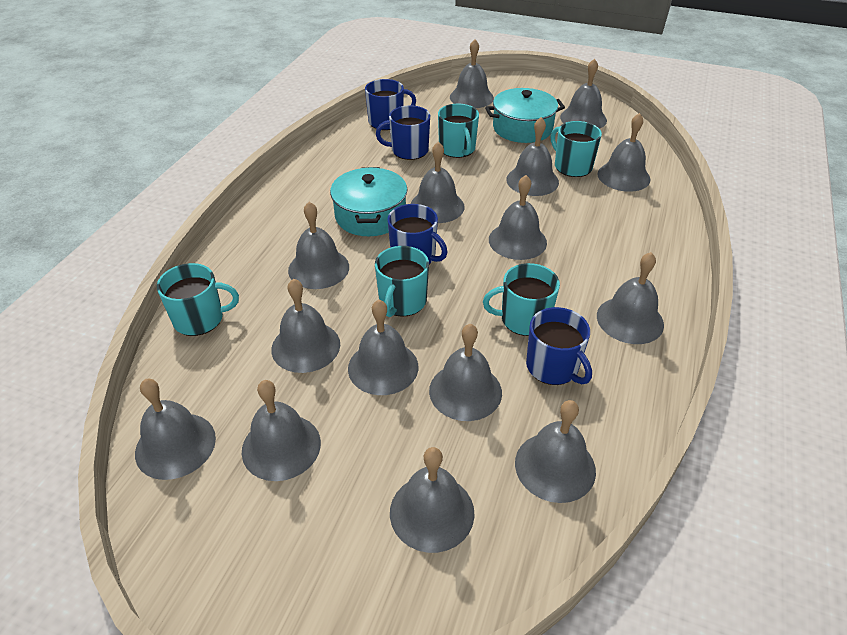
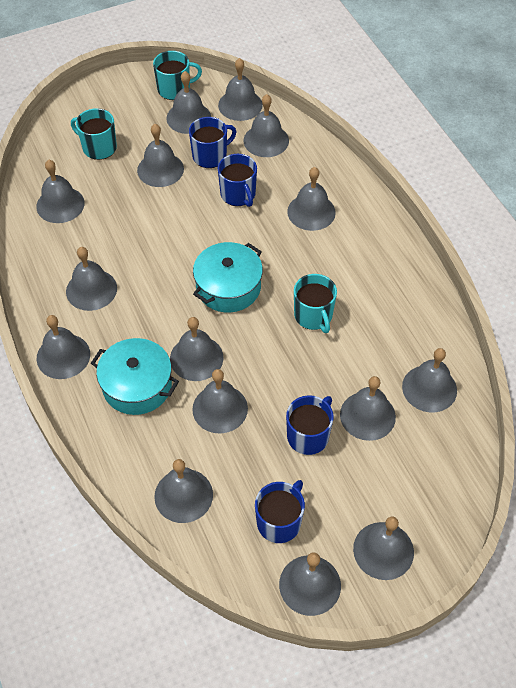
turquoise mug: 5 -> 3

